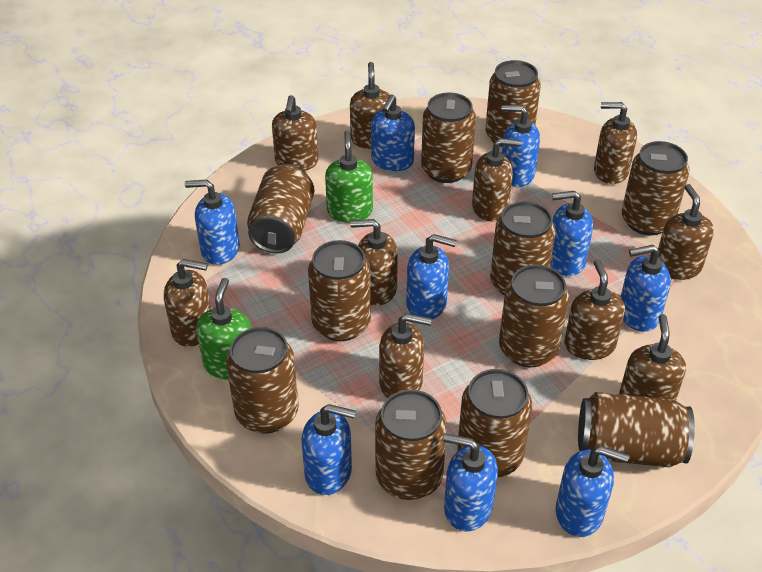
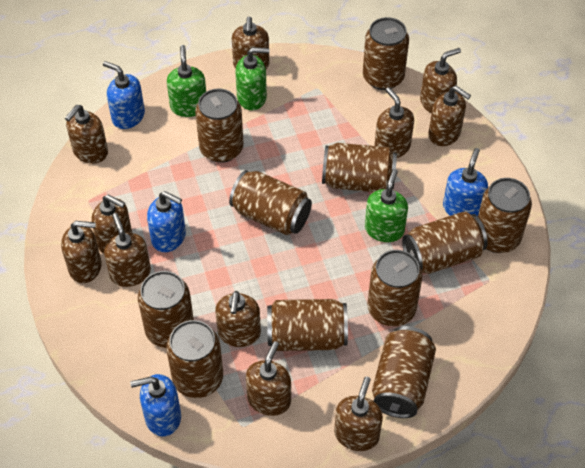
blue soap dispenser: 9 -> 4
brown soap dispenser: 10 -> 11
green soap dispenser: 2 -> 3

